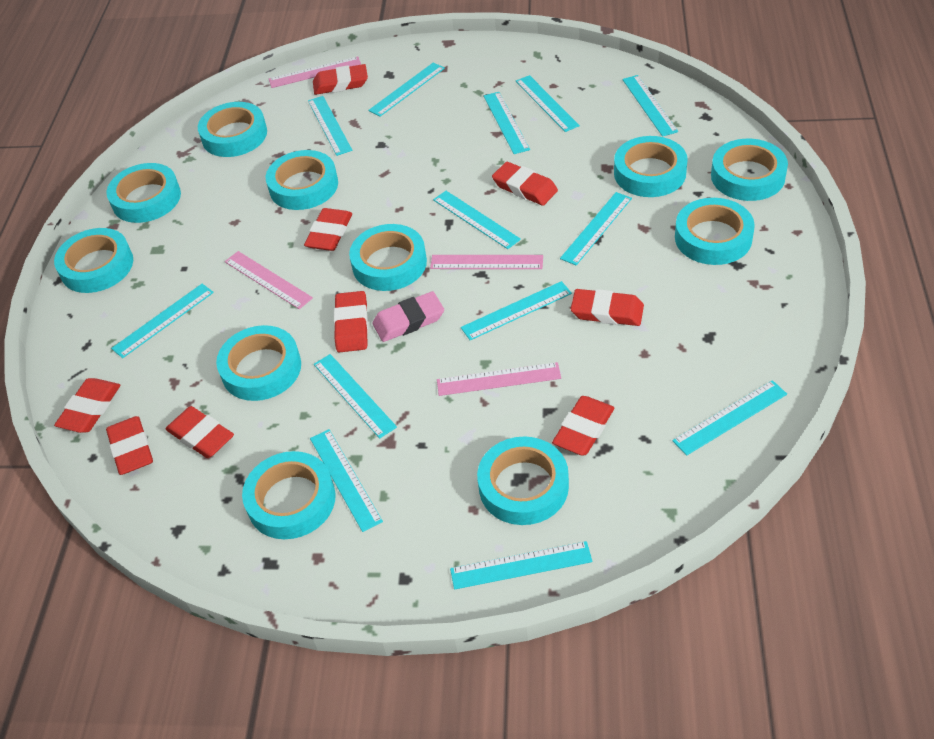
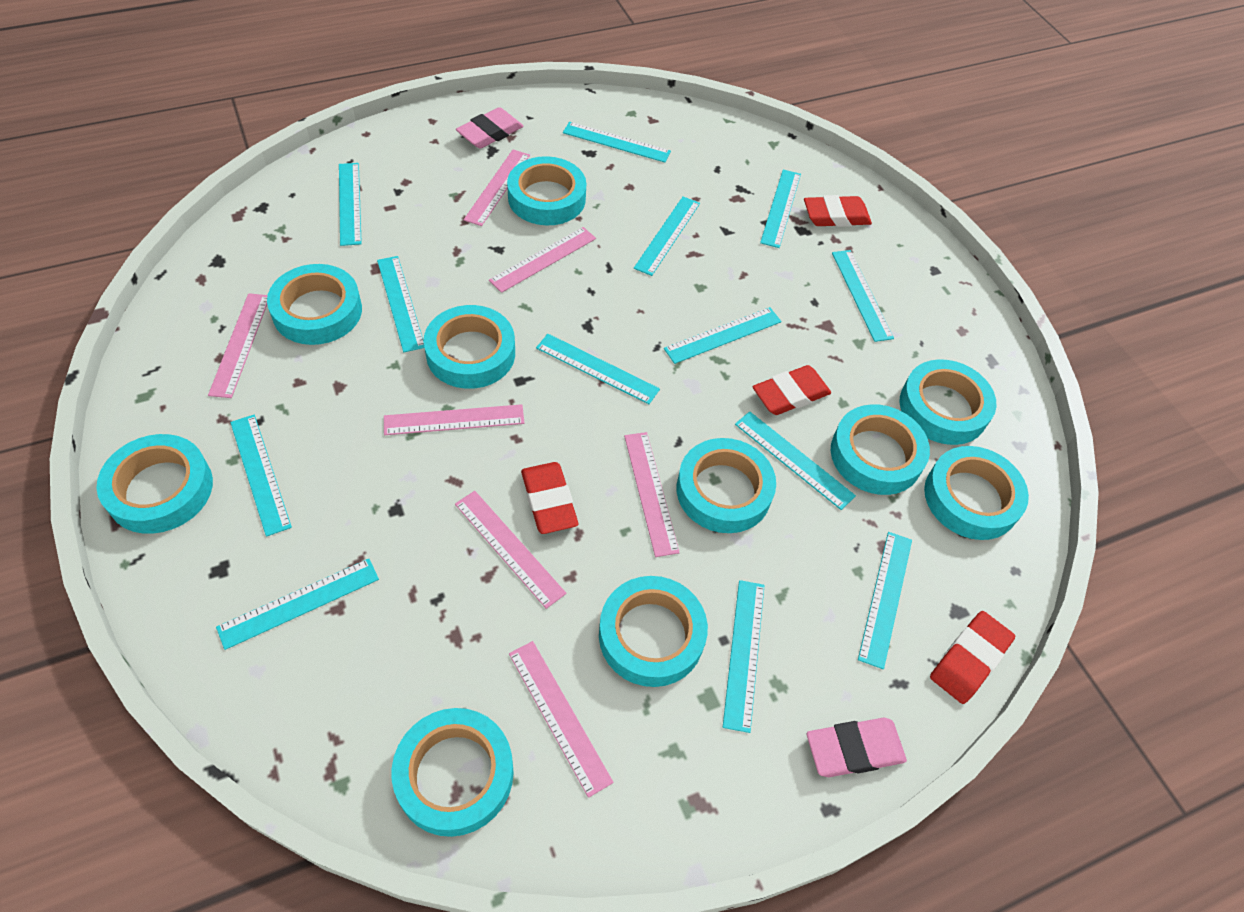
pink eraser: 1 -> 2
pink ruler: 4 -> 7
red eraser: 9 -> 4
turquoise tape: 11 -> 10

